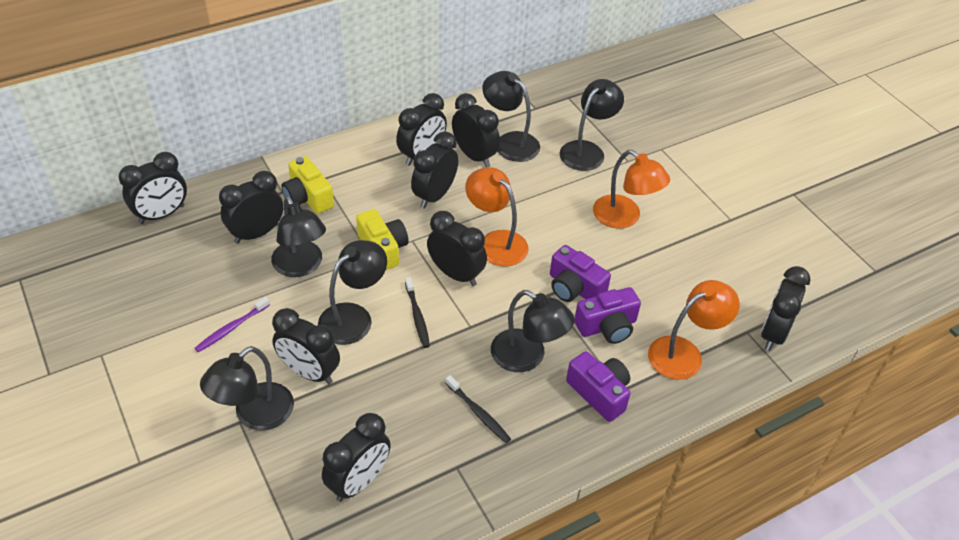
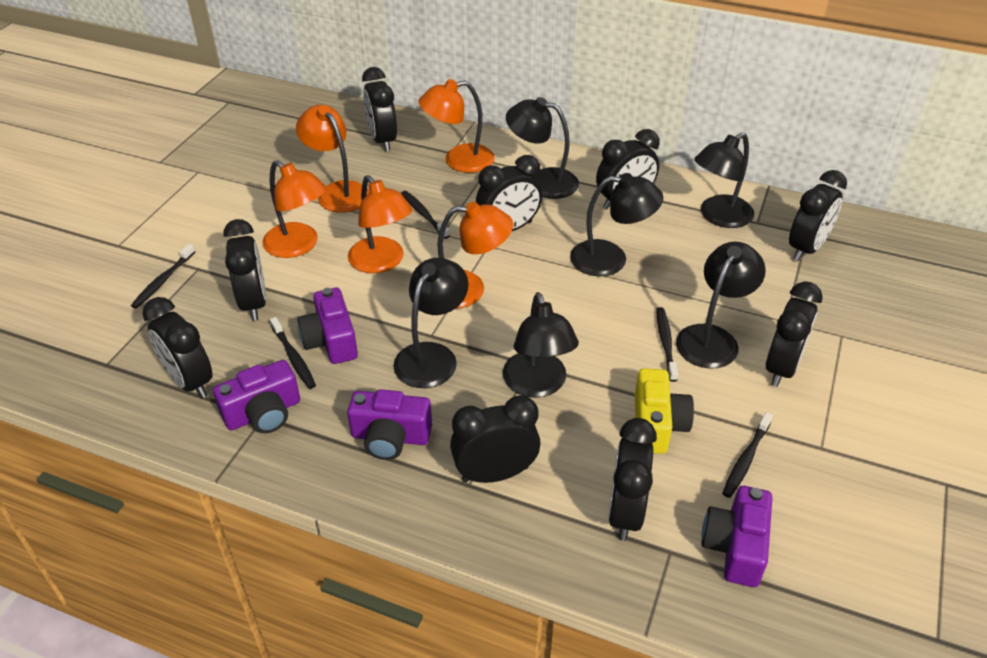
black toothbrush: 2 -> 5
orange lamp: 3 -> 5
purple camera: 3 -> 4
purple toothbrush: 1 -> 0
yellow camera: 2 -> 1

